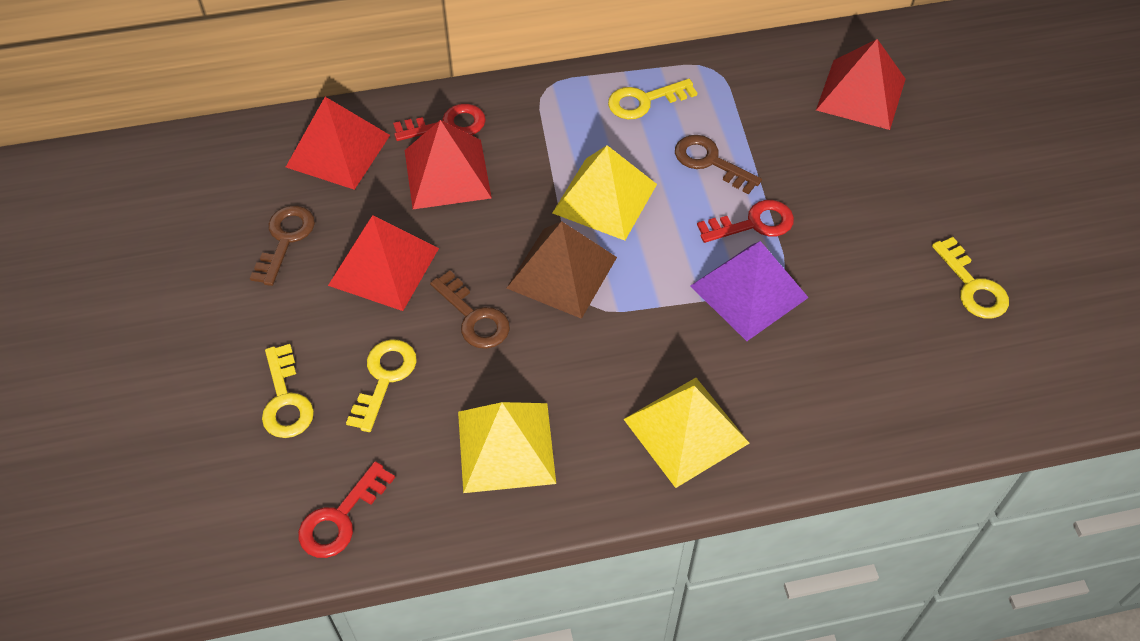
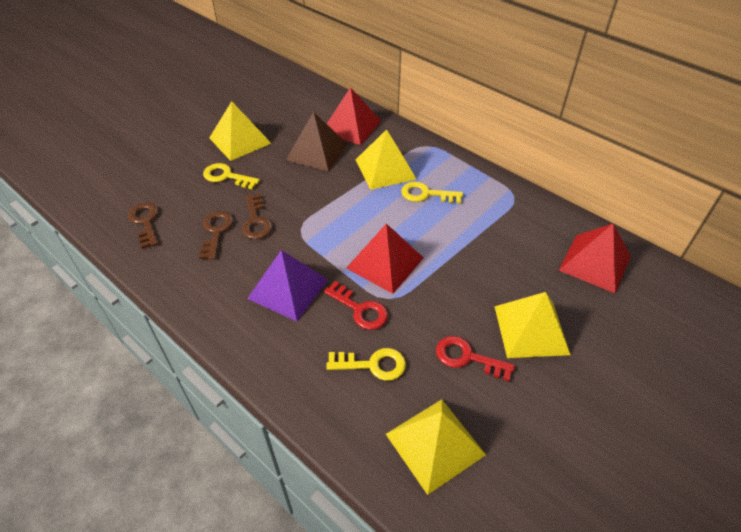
red key: 3 -> 2
red pyramid: 4 -> 3
yellow key: 4 -> 3
yellow pyramid: 3 -> 4

